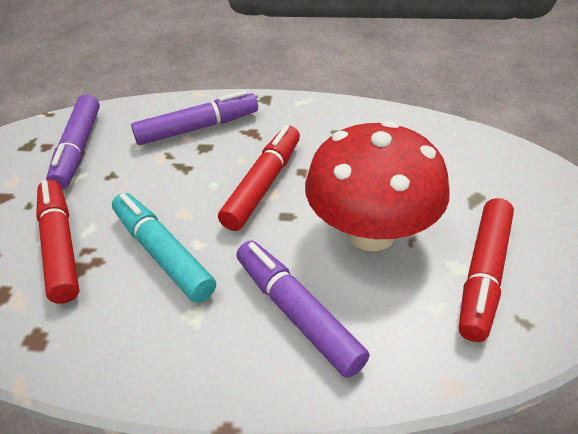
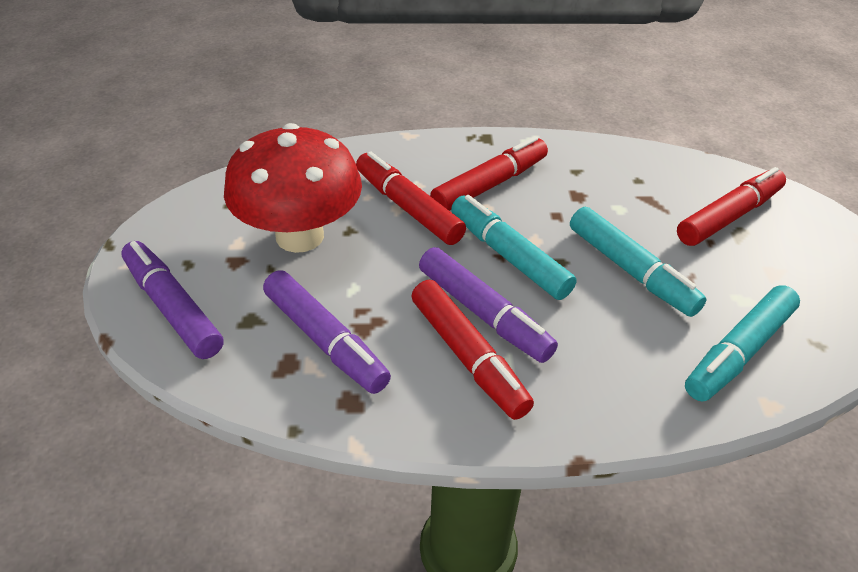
red marker: 3 -> 4
turquoise marker: 1 -> 3

